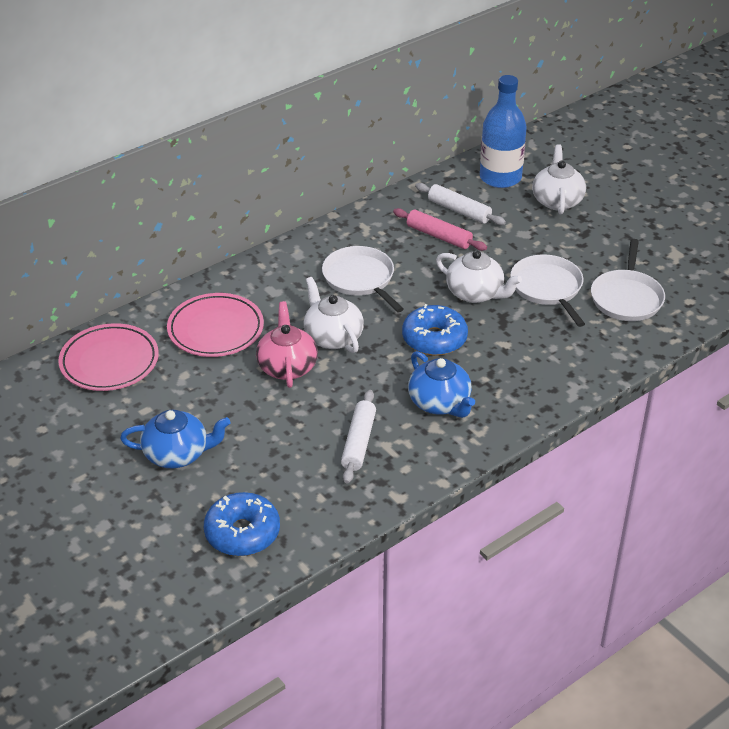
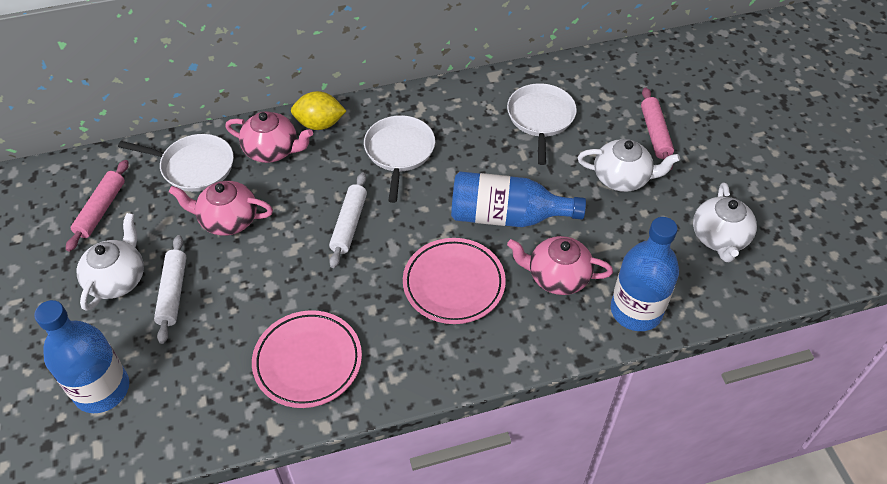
blue bottle: 1 -> 3
blue donut: 2 -> 0
blue teapot: 2 -> 0
pink rolling pin: 1 -> 2
pink teapot: 1 -> 3
yellow lemon: 0 -> 1

